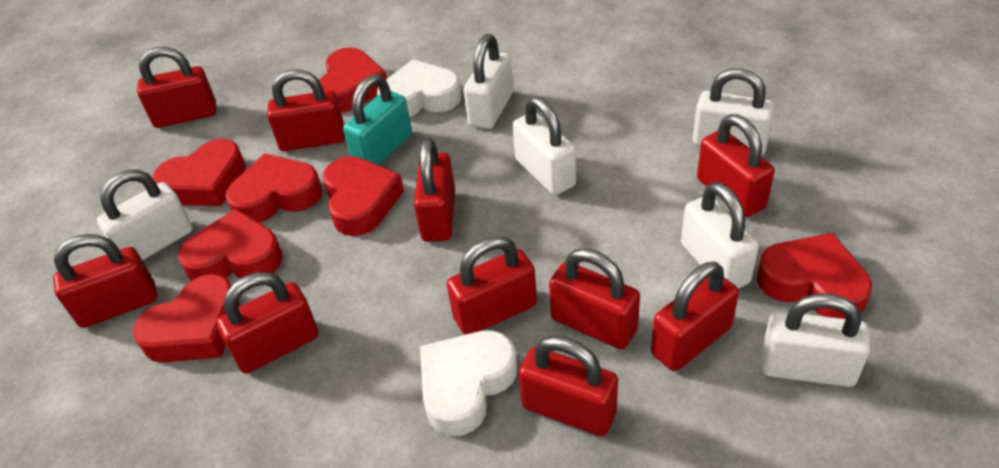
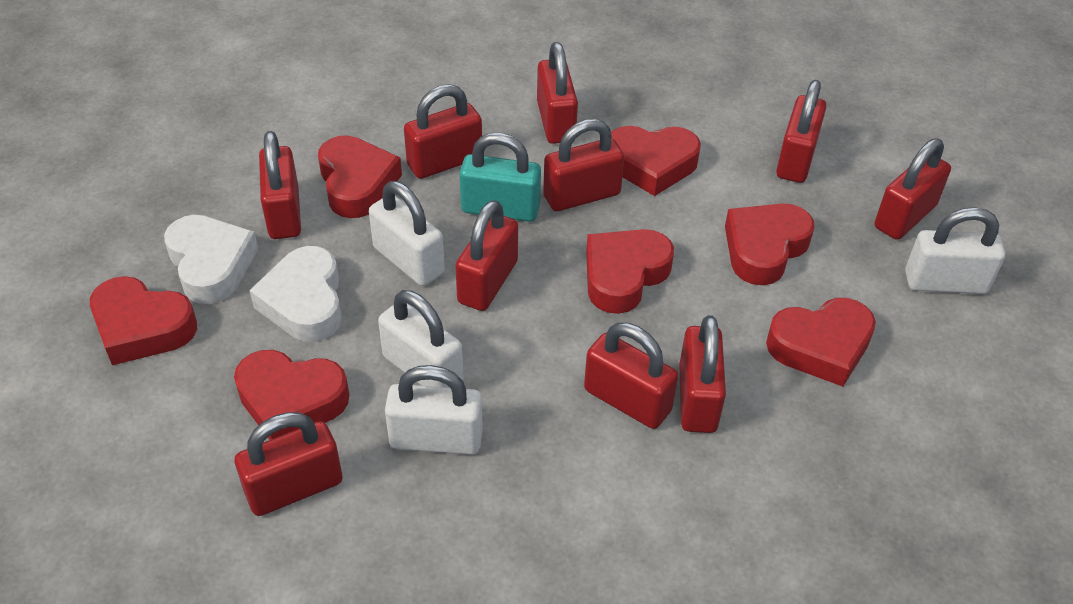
white padlock: 6 -> 4

